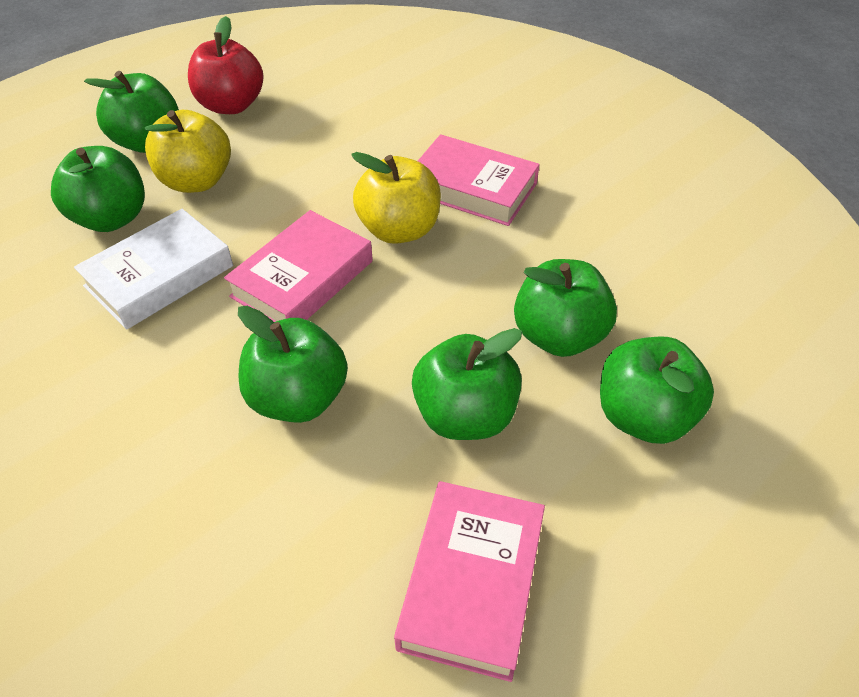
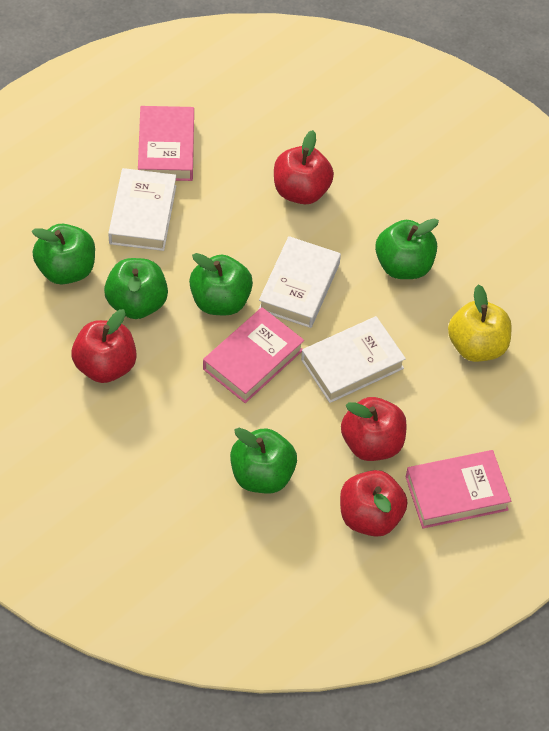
green apple: 6 -> 5
red apple: 1 -> 4
white book: 1 -> 3
yellow apple: 2 -> 1

